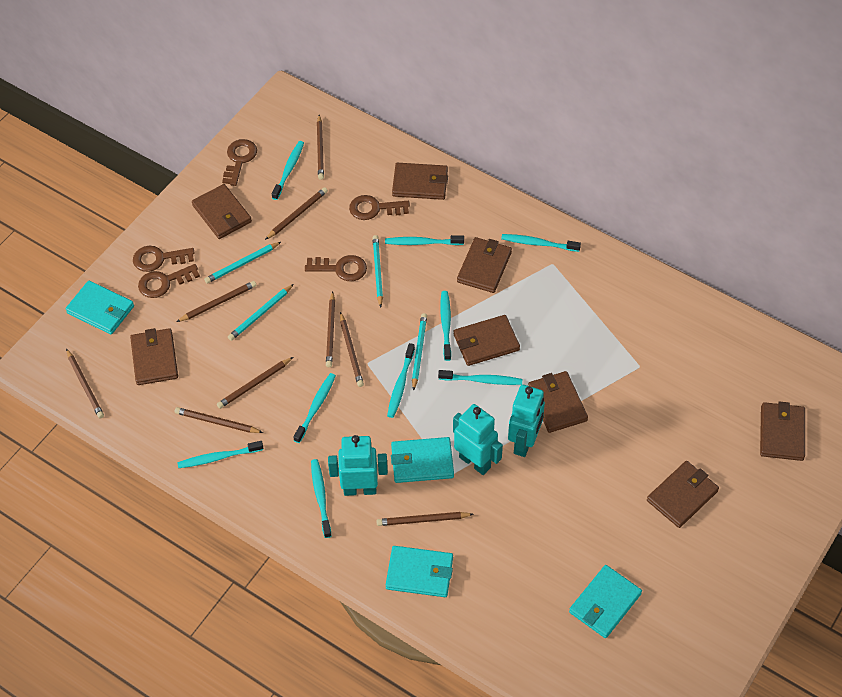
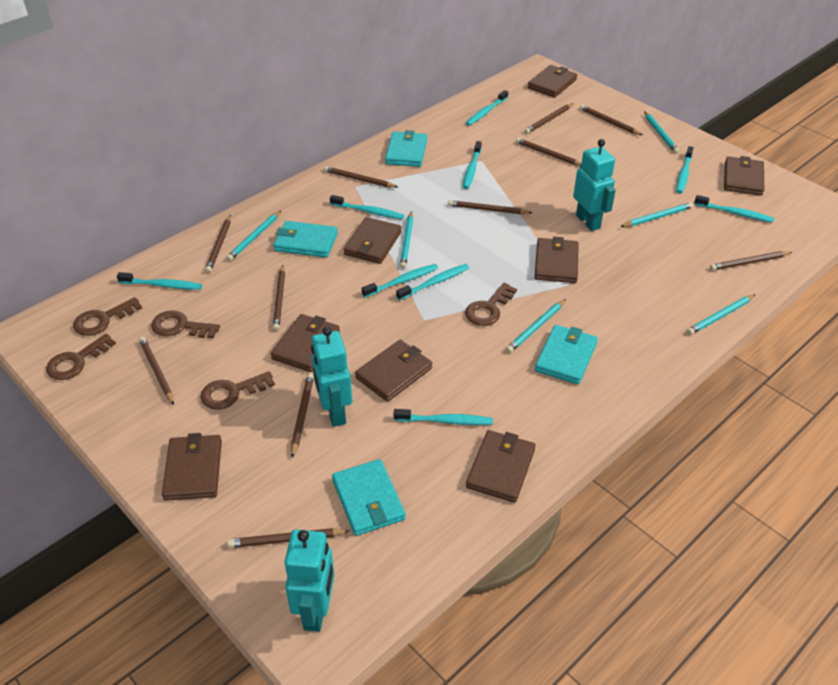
brown pencil: 9 -> 11
turquoise pencil: 4 -> 6

